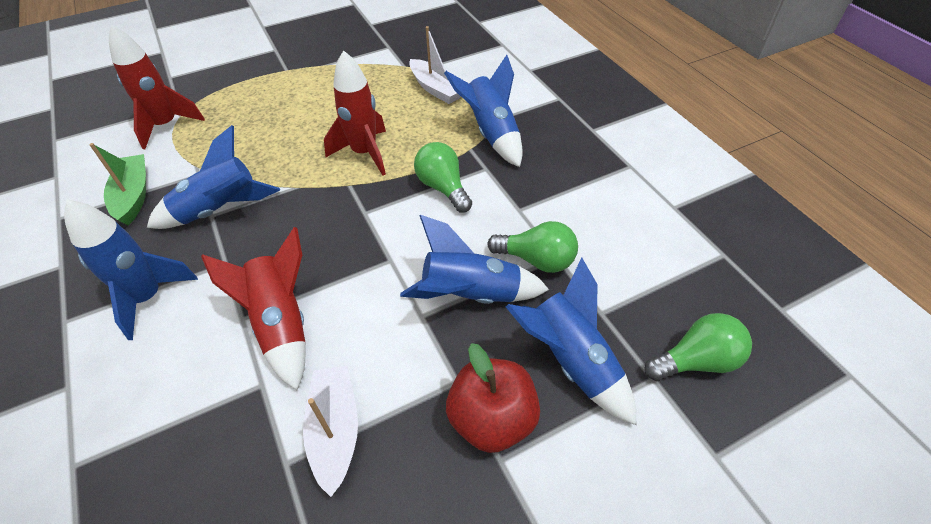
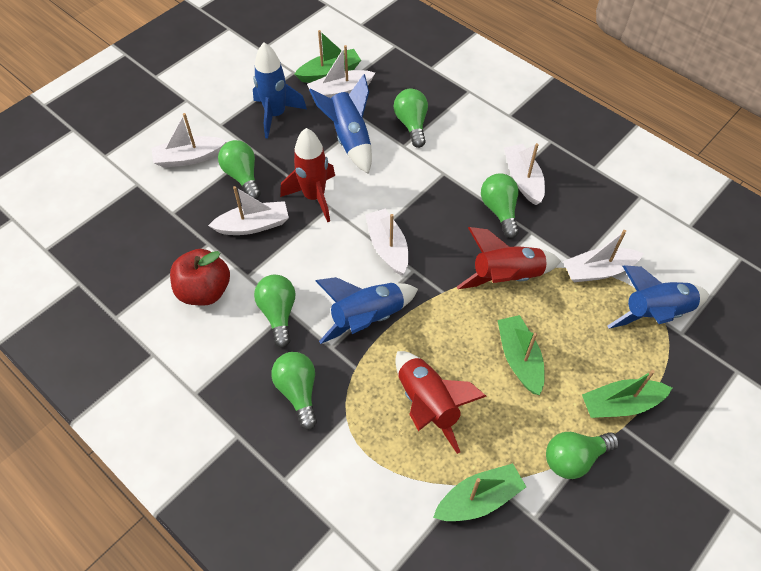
blue rocket: 5 -> 4
green boat: 1 -> 4
green light bulb: 3 -> 6
white boat: 2 -> 6

